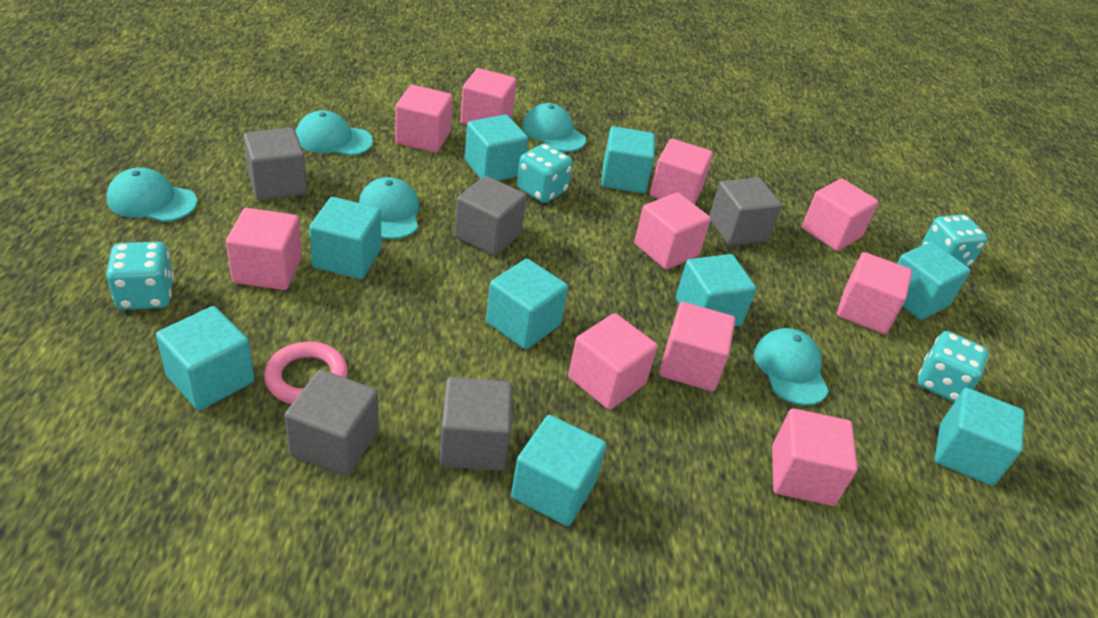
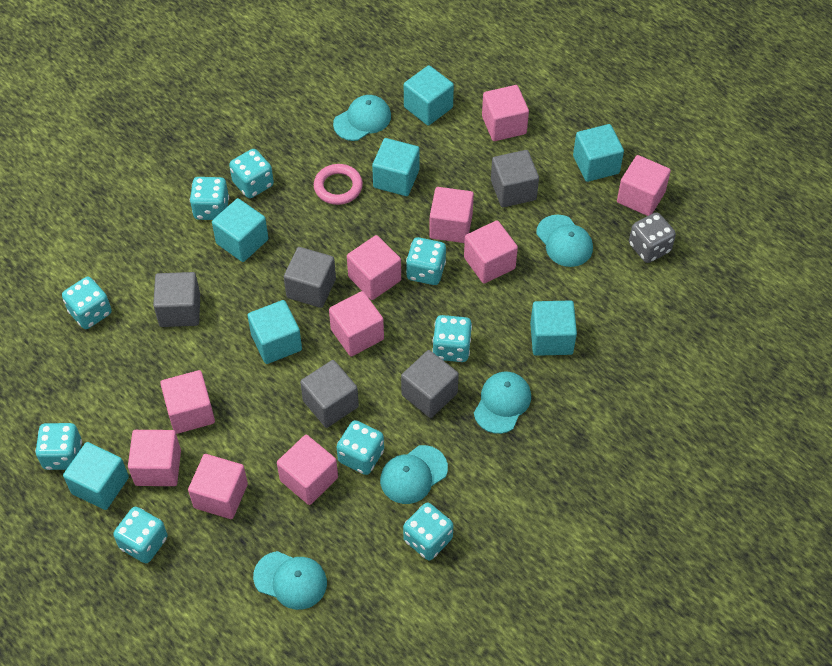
grey dice: 0 -> 1
turquoise cube: 9 -> 7
turquoise dice: 4 -> 9

